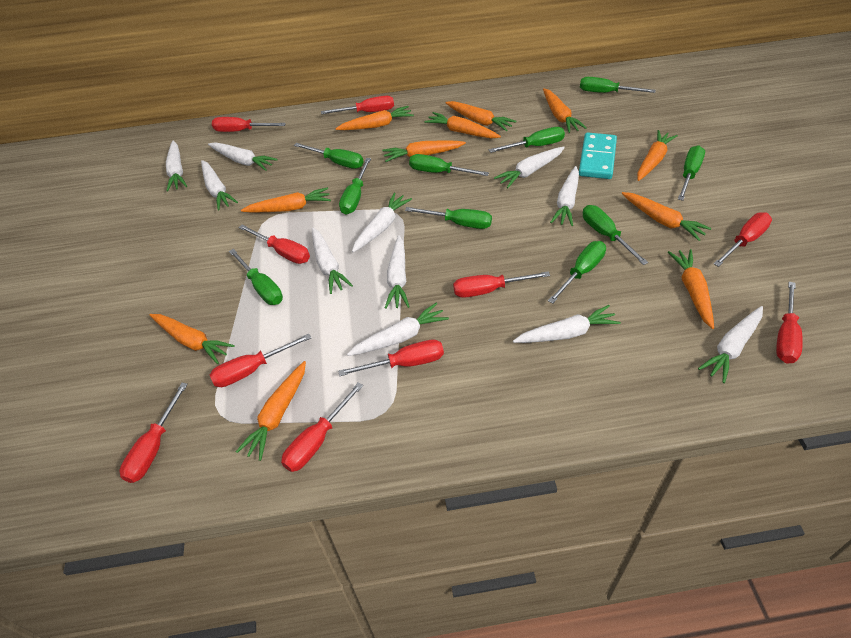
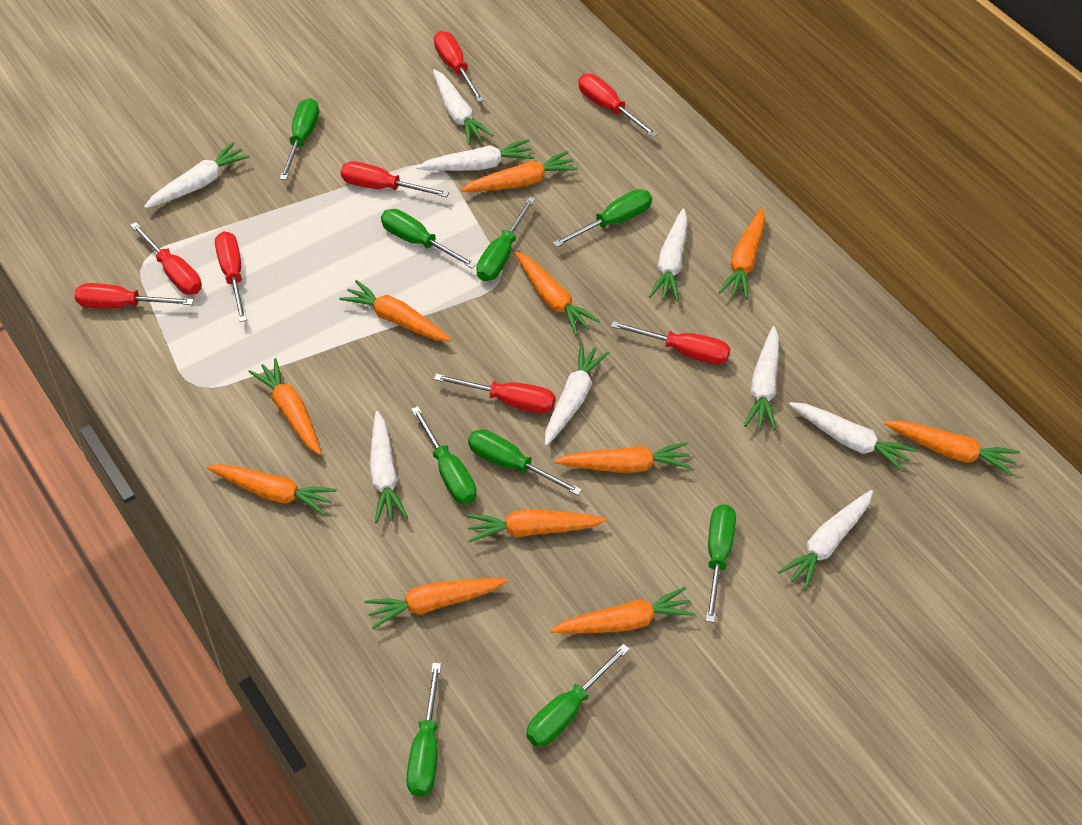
green screwdriver: 10 -> 9
red screwdriver: 10 -> 8
turquoise domino: 1 -> 0
white carrot: 11 -> 9

